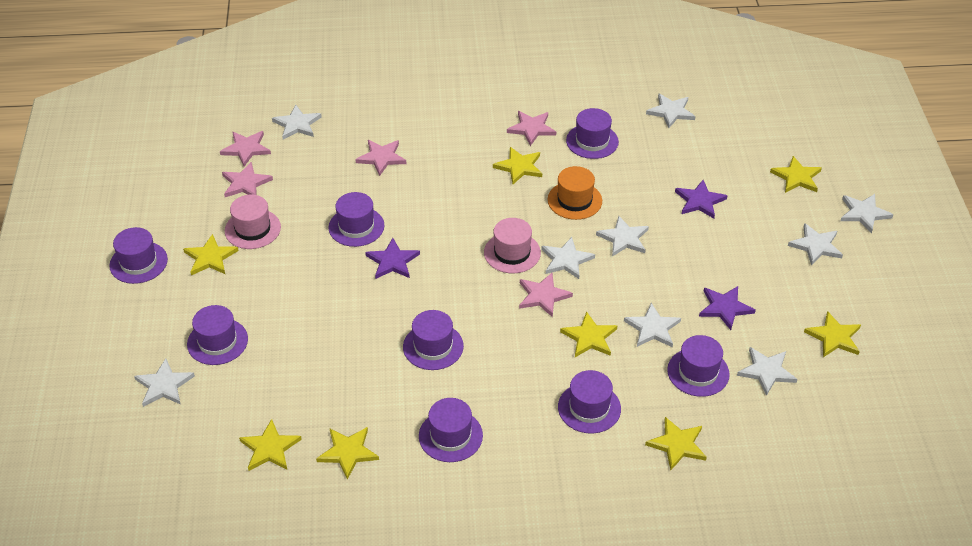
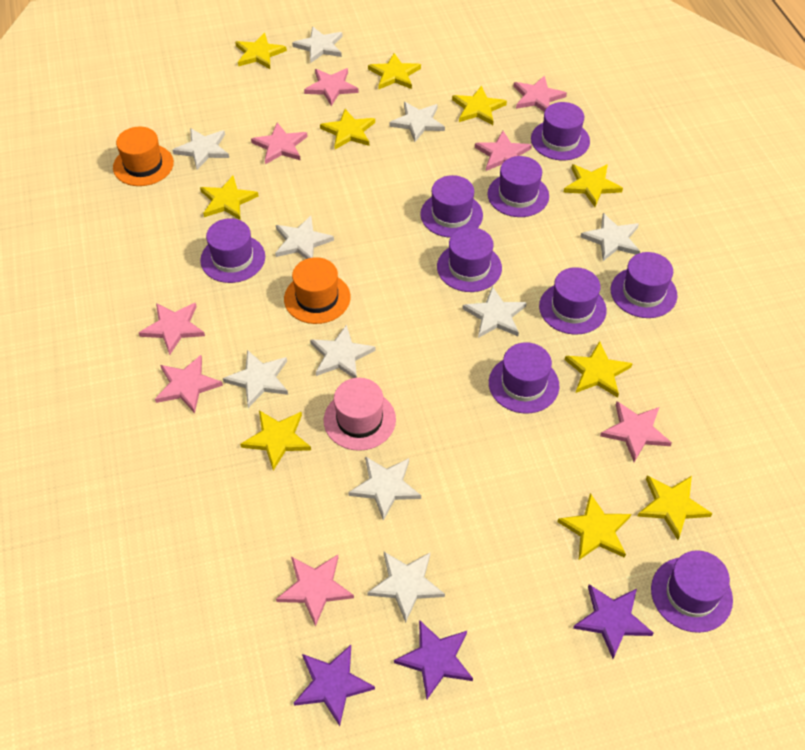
orange hat: 1 -> 2
pink hat: 2 -> 1
pink star: 5 -> 8
purple hat: 8 -> 9
white star: 9 -> 10
yellow star: 8 -> 10

